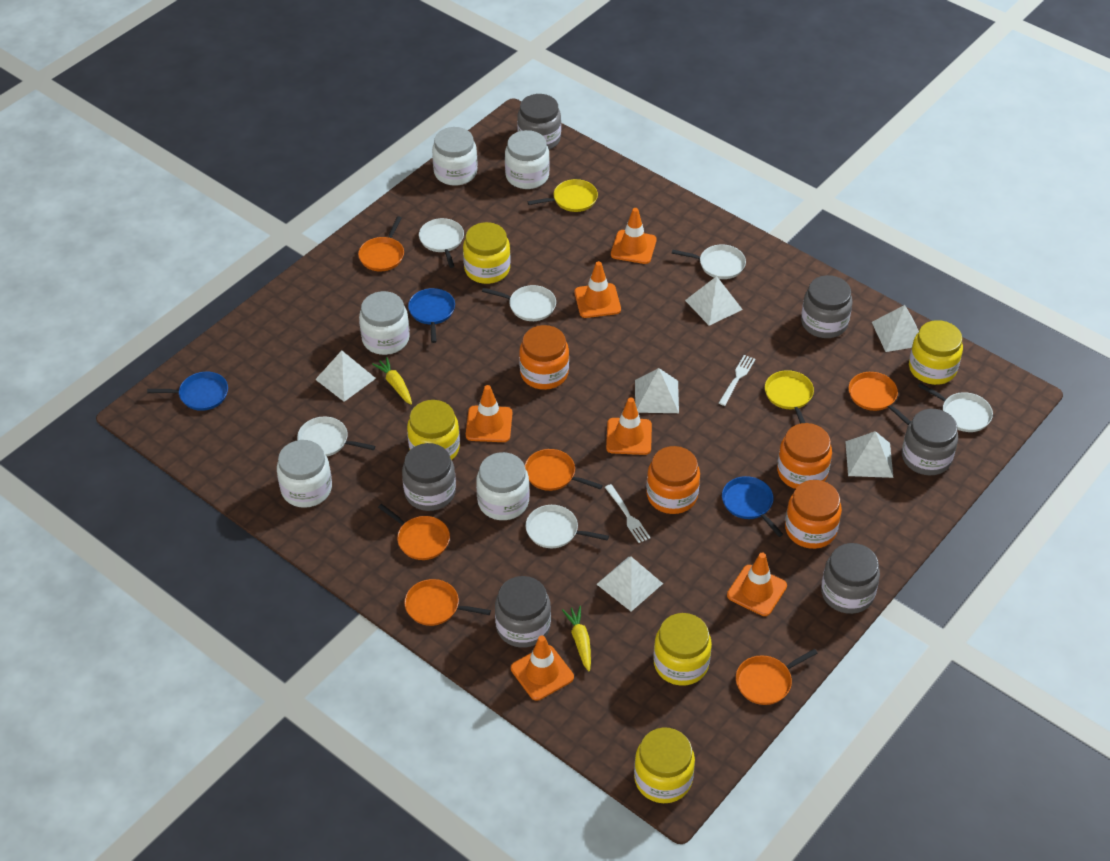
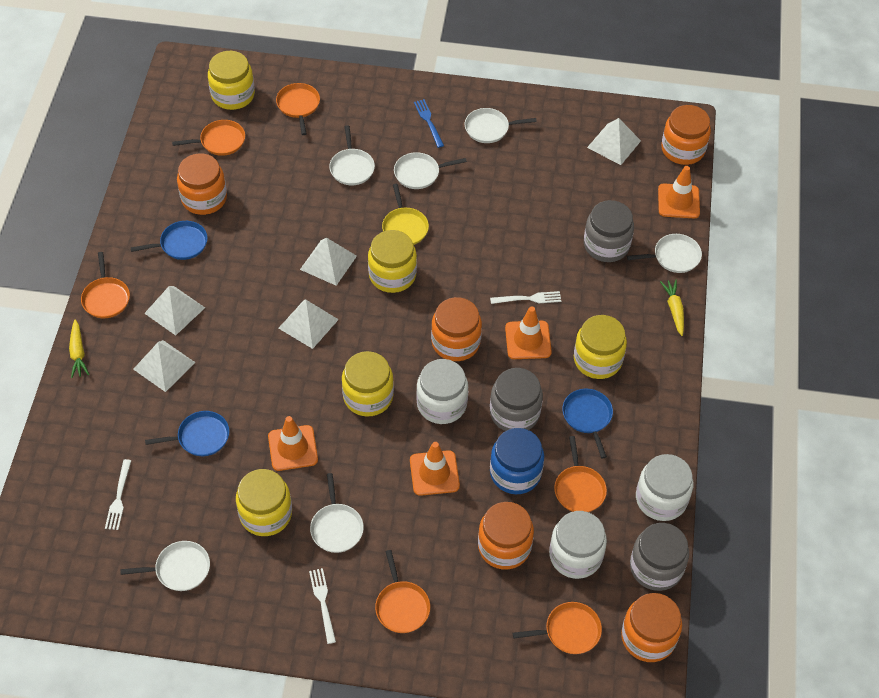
blue fork: 0 -> 1
blue jar: 0 -> 1
grey jar: 6 -> 3
orange jar: 4 -> 5
orange traffic cone: 6 -> 4
white fork: 2 -> 3
white jar: 5 -> 3
white pyramid: 6 -> 5
yellow pan: 2 -> 1

